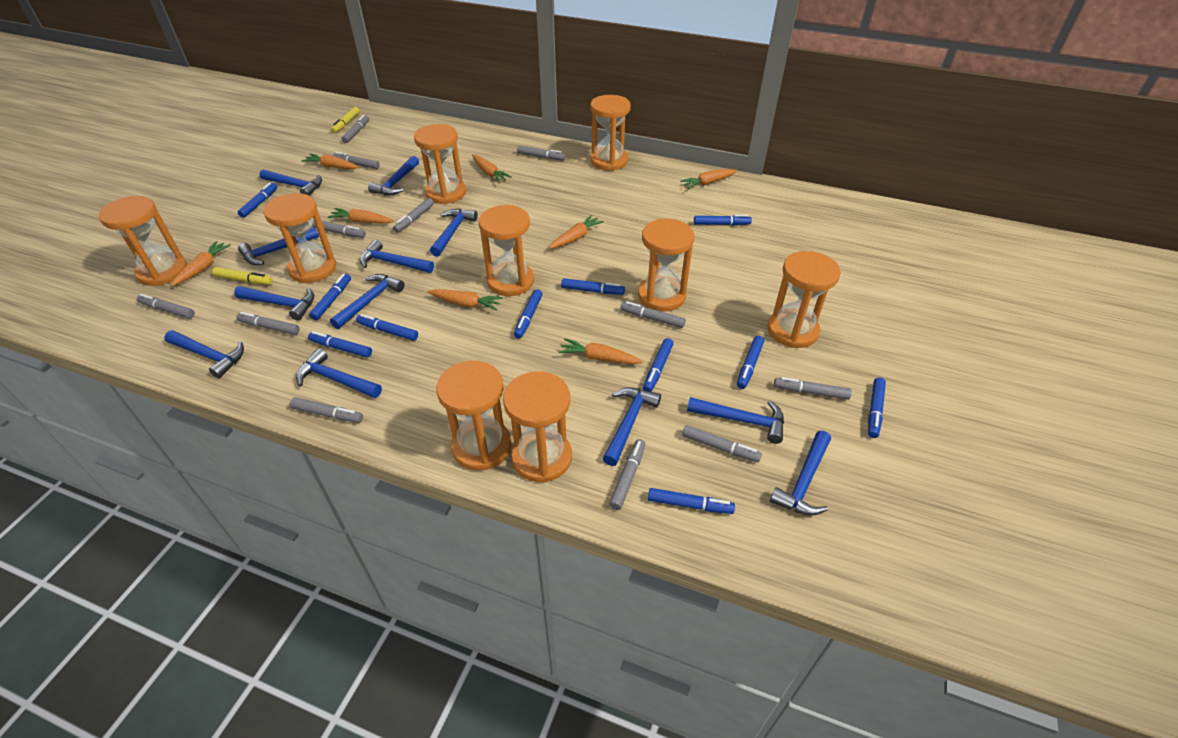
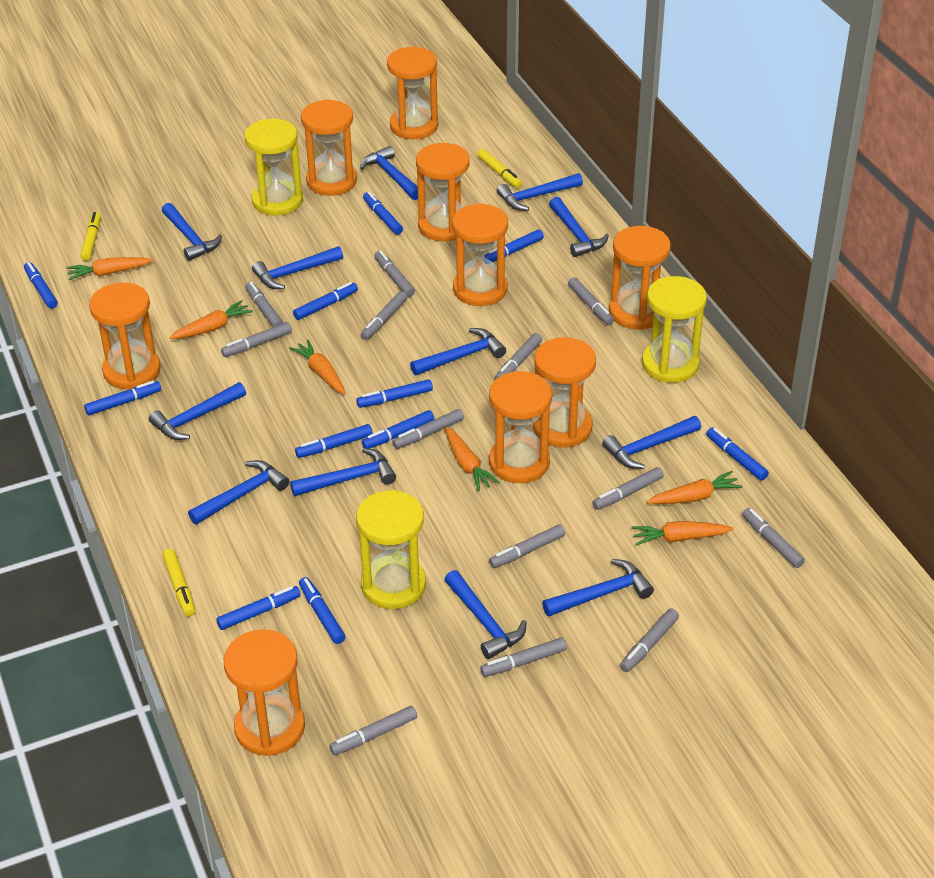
grey marker: 12 -> 13
orange carrot: 8 -> 6
yellow hourglass: 0 -> 3
yellow marker: 2 -> 3

